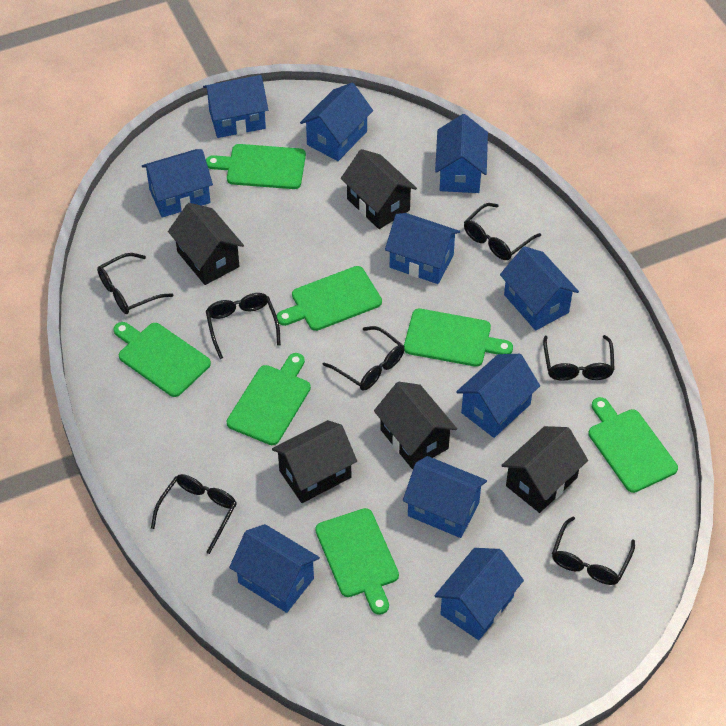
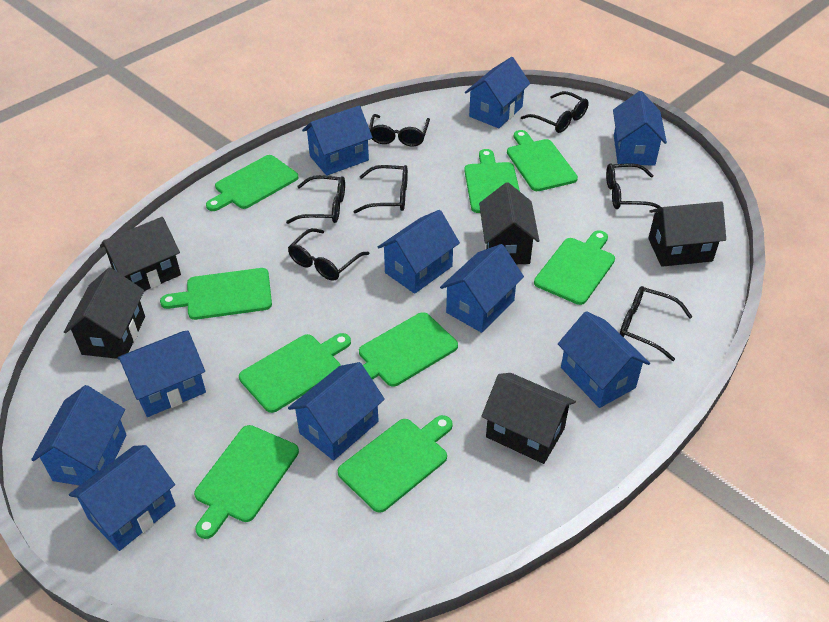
green cutting board: 7 -> 9

